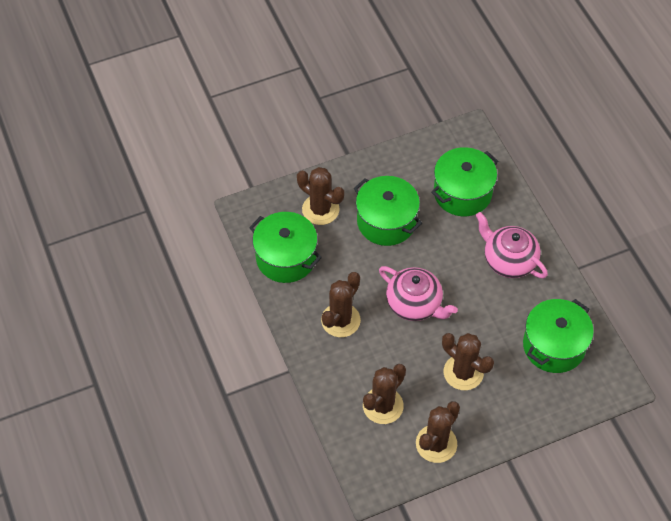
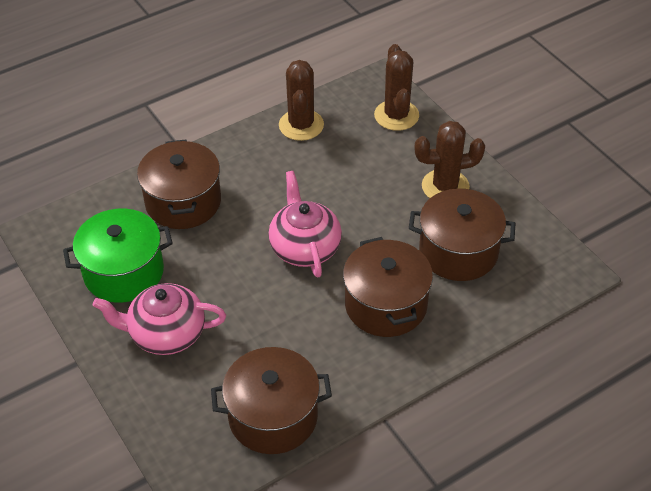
brown cactus: 5 -> 3
brown pot: 0 -> 4
green pot: 4 -> 1

